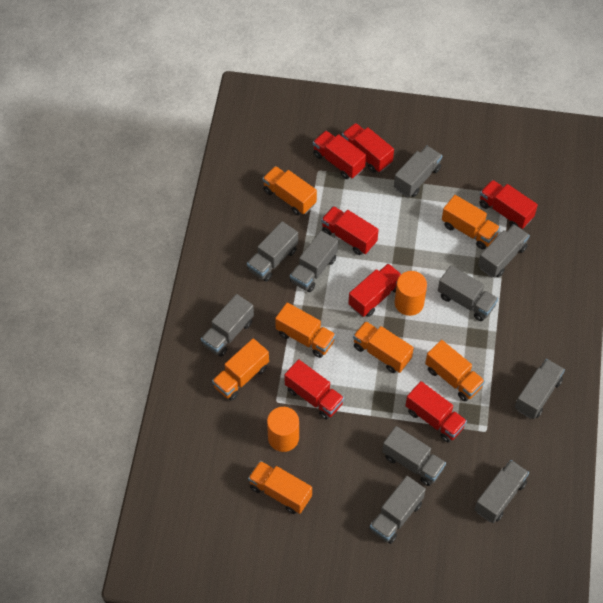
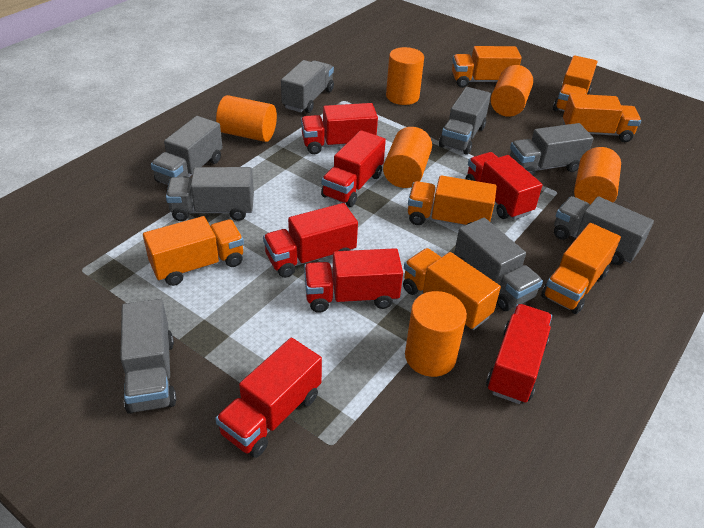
grey truck: 10 -> 8
orange cylinder: 2 -> 6

